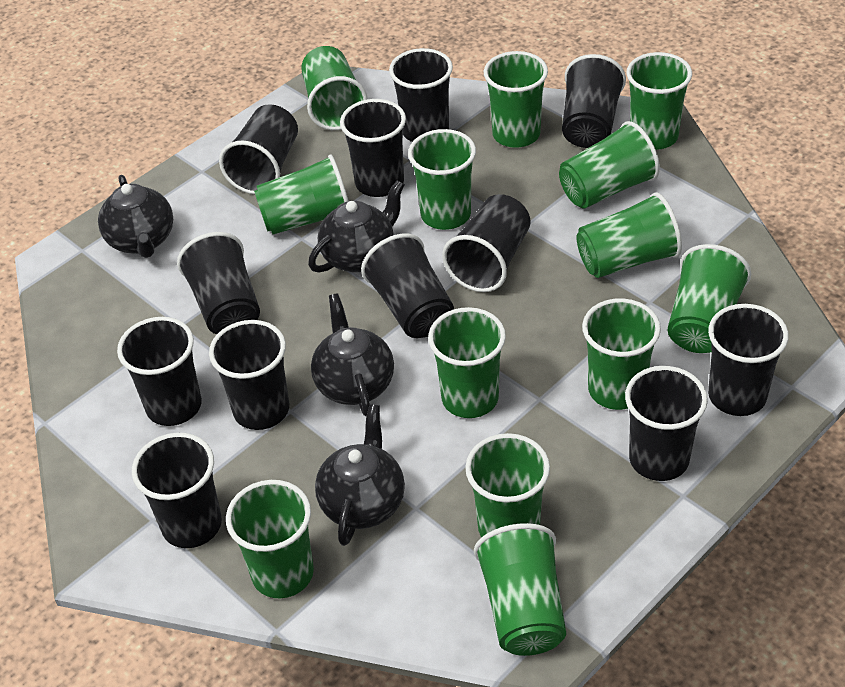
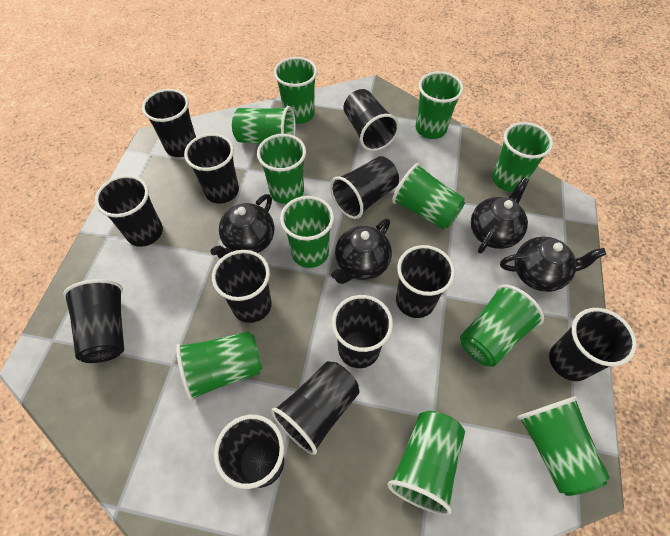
green cup: 13 -> 11

